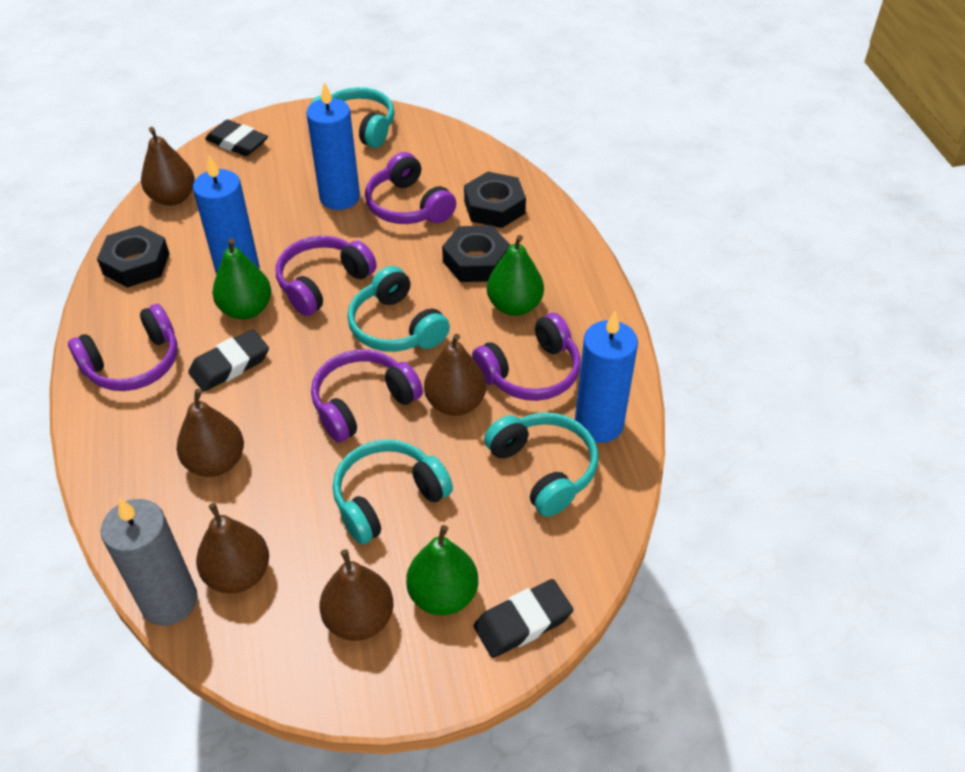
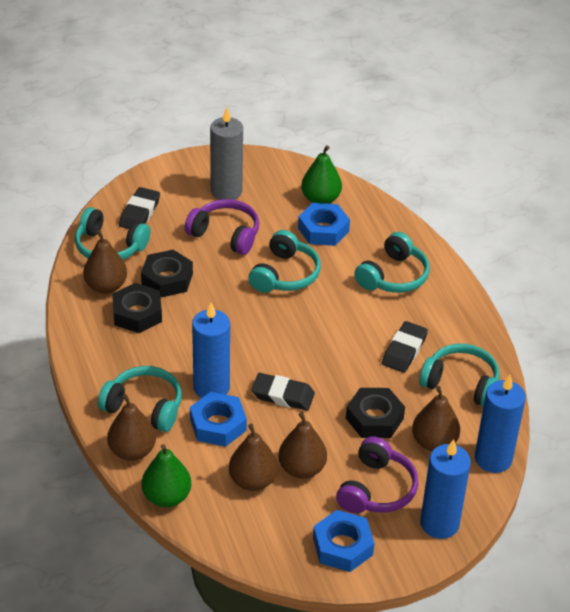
blue nut: 0 -> 3
green pear: 3 -> 2
purple headphones: 5 -> 2
turquoise headphones: 4 -> 5

